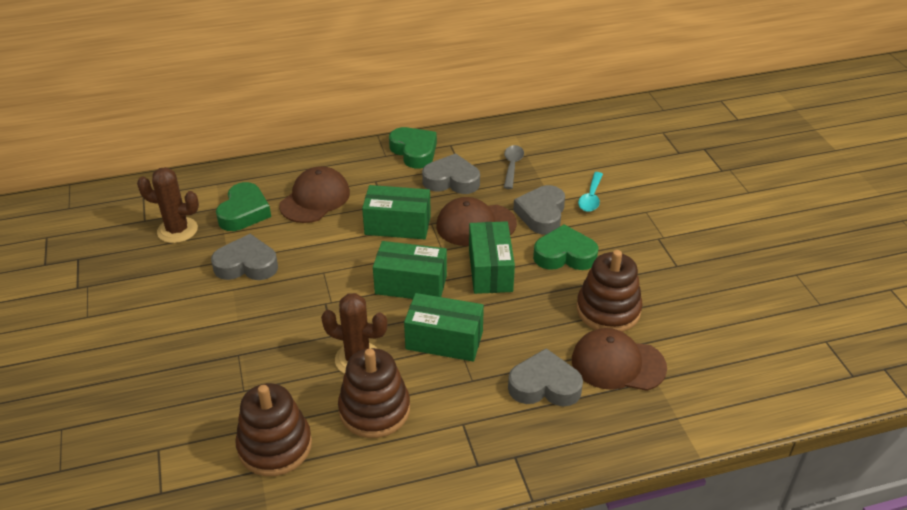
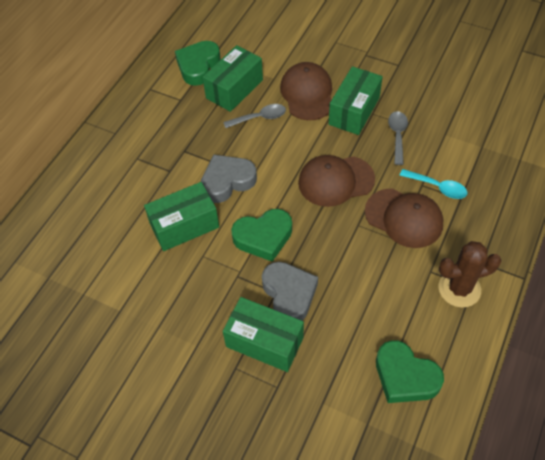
brown cactus: 2 -> 1
brown stacking toy: 3 -> 0
grey heart: 4 -> 2
grey spoon: 1 -> 2

